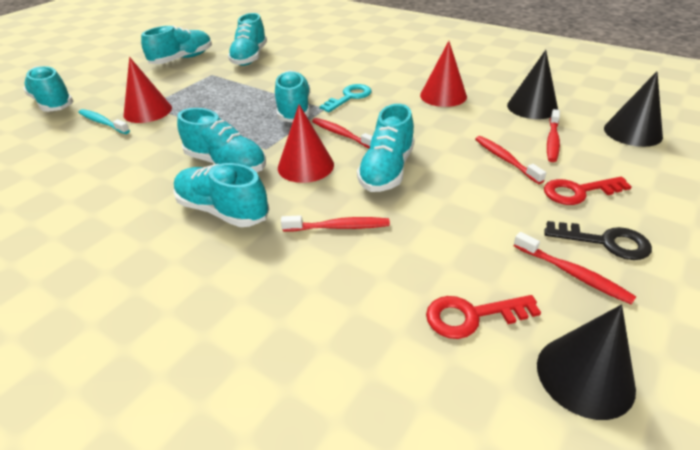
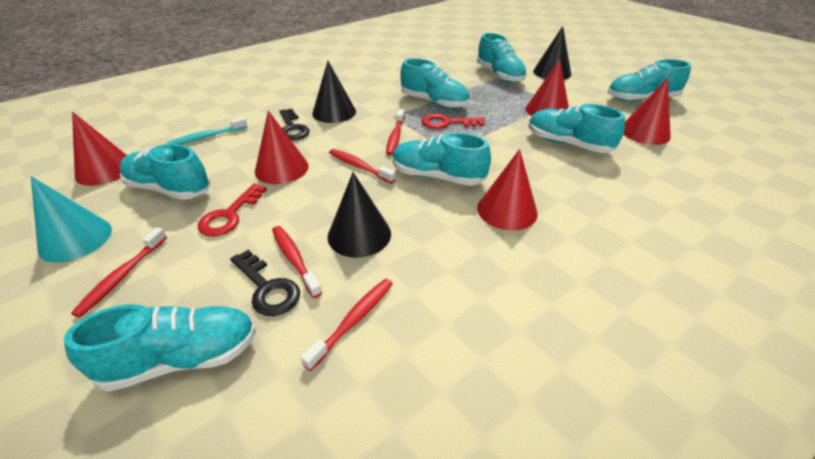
black key: 1 -> 2
red cone: 3 -> 5
turquoise cone: 0 -> 1
turquoise key: 1 -> 0

